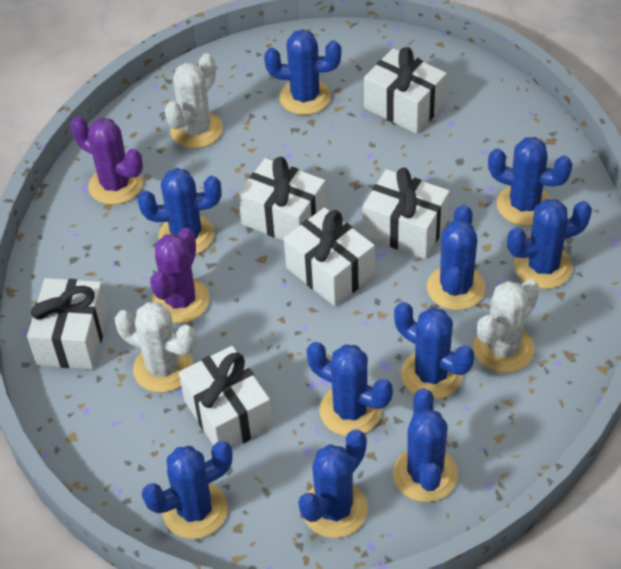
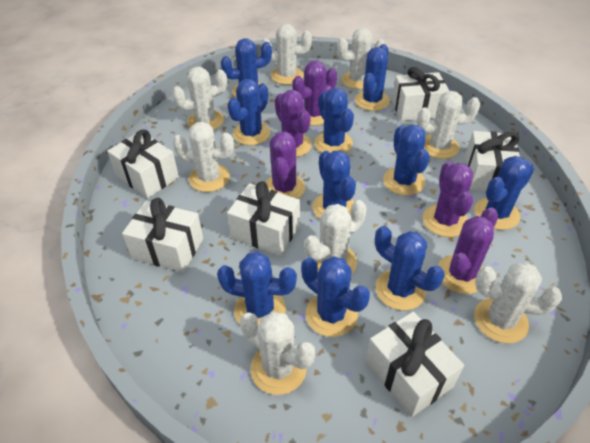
purple cactus: 2 -> 5
white cactus: 3 -> 8

